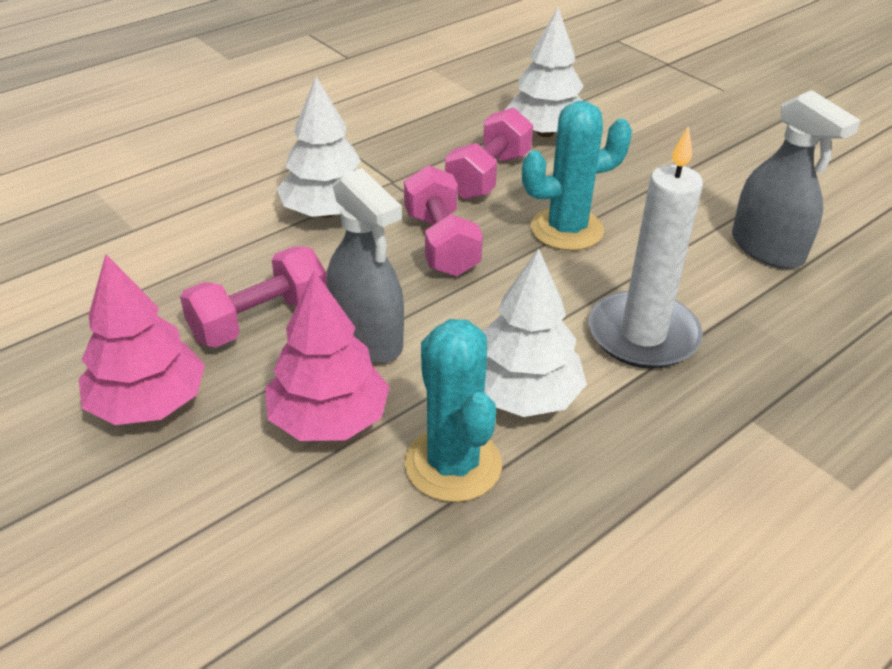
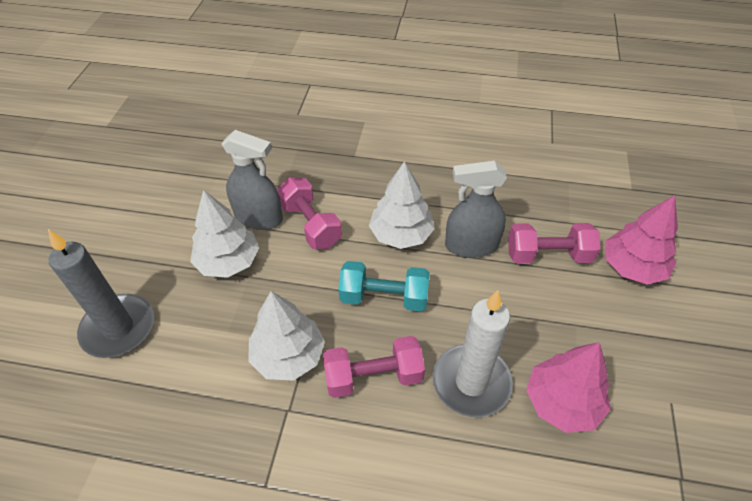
grey candle: 0 -> 1
turquoise cactus: 2 -> 0
turquoise dumbbell: 0 -> 1

